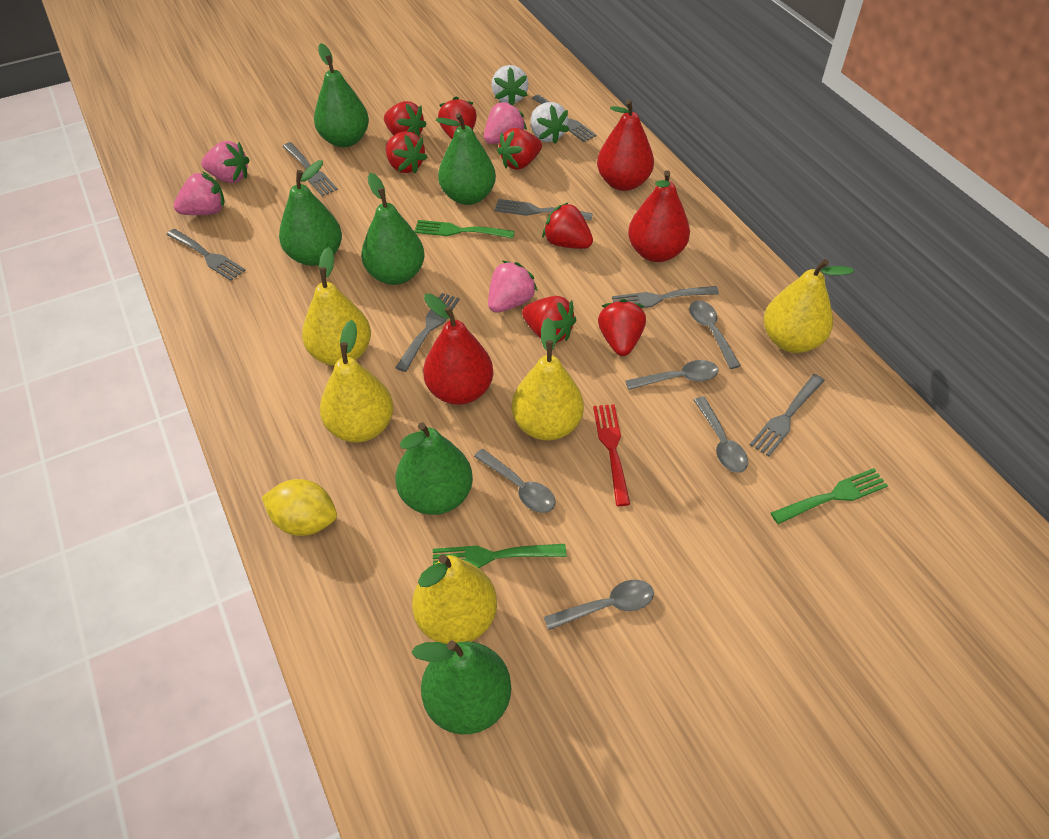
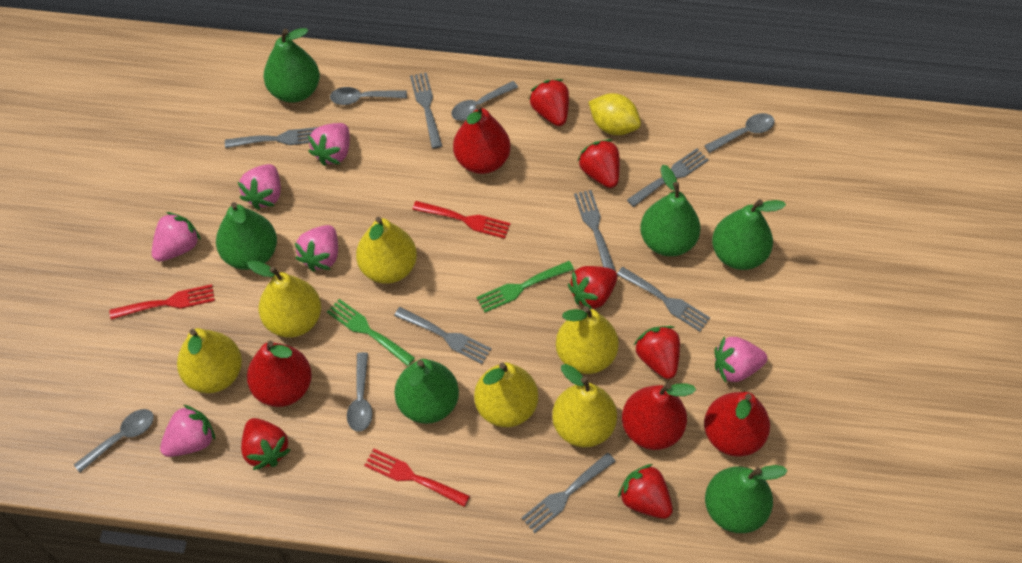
green fork: 3 -> 2
pink strawberry: 4 -> 6
red fork: 1 -> 3
red pear: 3 -> 4
red strawberry: 7 -> 6
white strawberry: 2 -> 0
yellow pear: 5 -> 6

